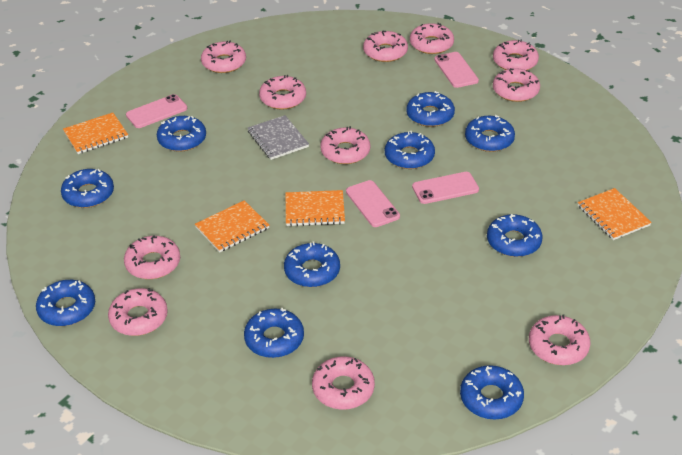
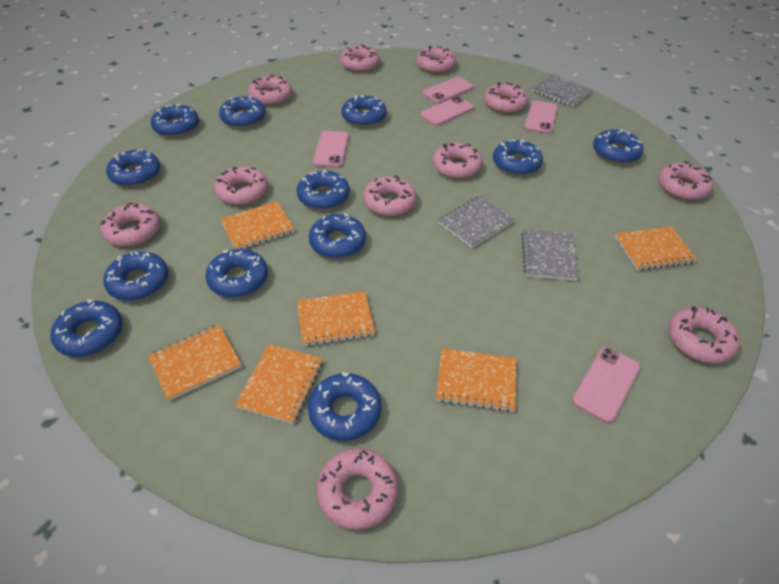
blue donut: 10 -> 12
grey notebook: 1 -> 3
orange notebook: 4 -> 6
pink phone: 4 -> 5

